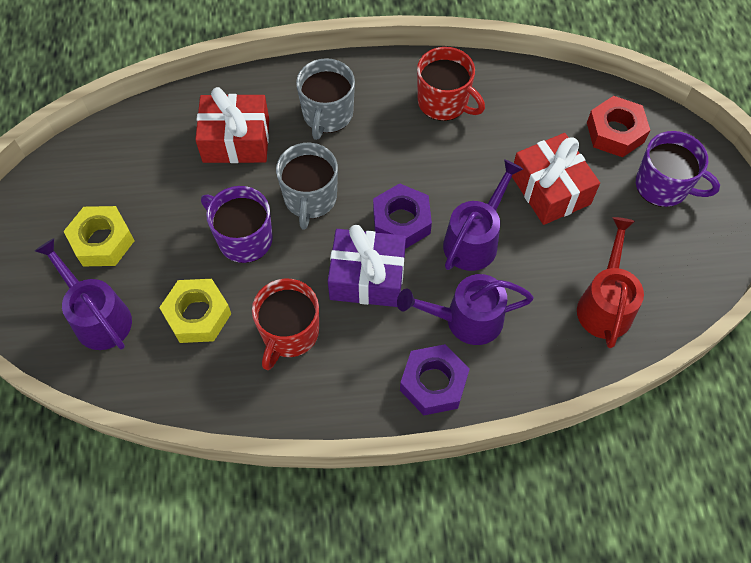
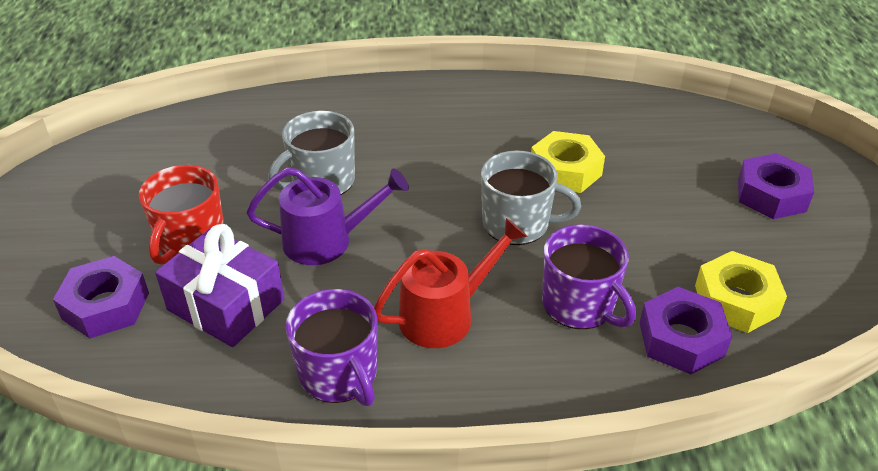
purple nut: 2 -> 3
purple watering can: 3 -> 1
red gift: 2 -> 0
red mug: 2 -> 1
red nut: 1 -> 0

